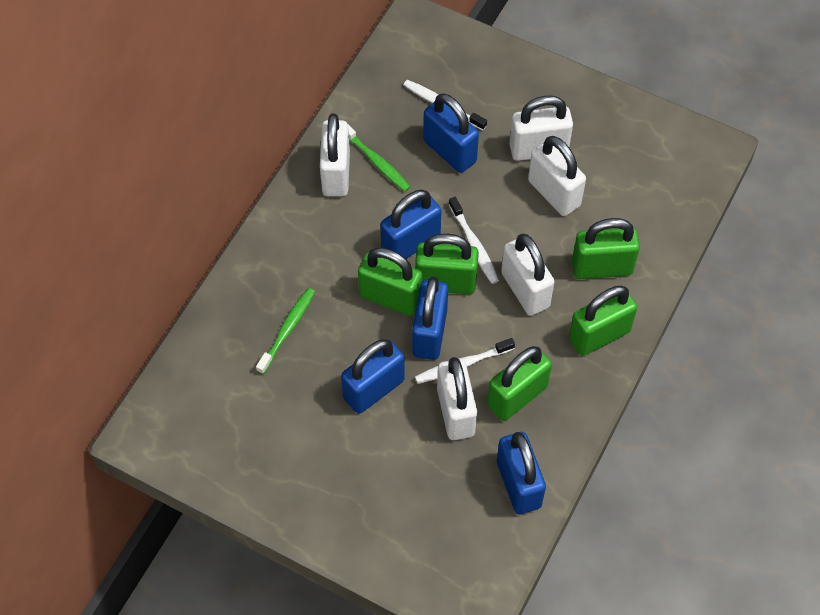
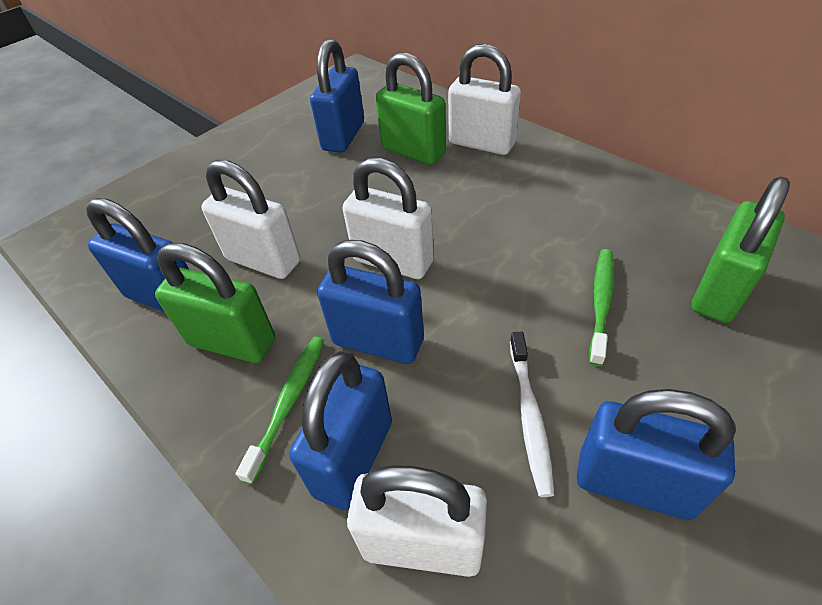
green padlock: 5 -> 3
white padlock: 5 -> 4
white toothbrush: 3 -> 1

